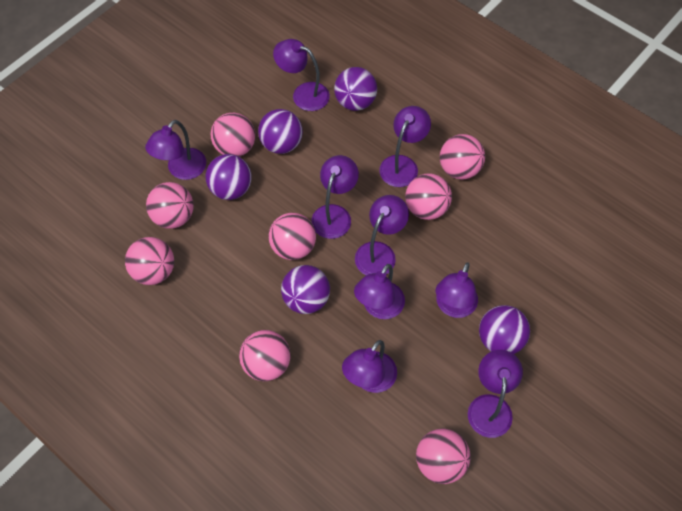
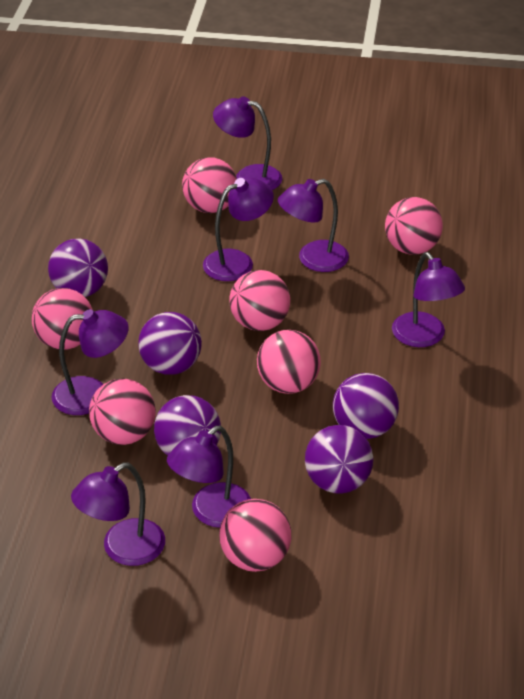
pink ball: 8 -> 7
purple lamp: 9 -> 7

